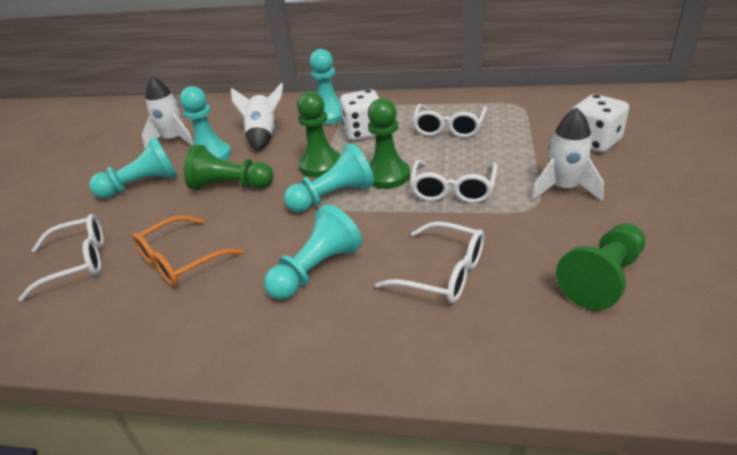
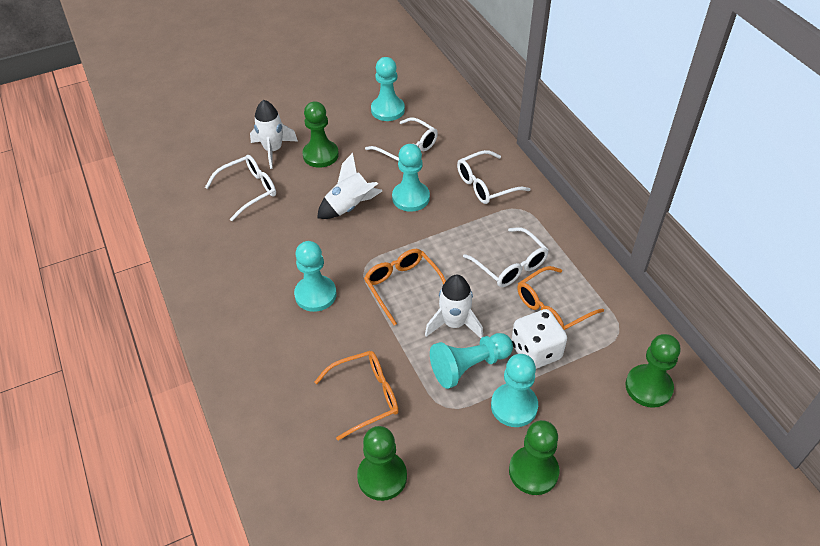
orange glasses: 1 -> 3
white dice: 2 -> 1

